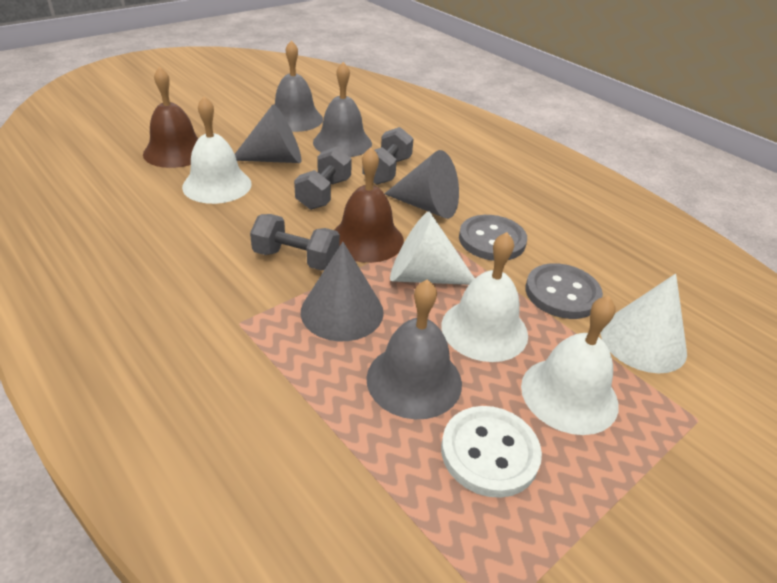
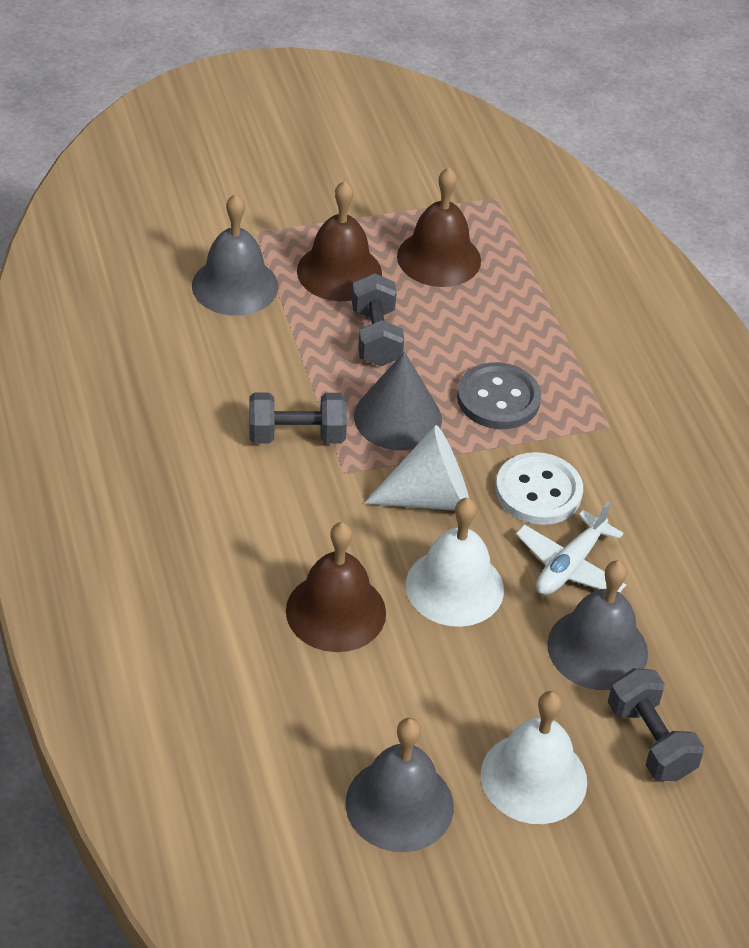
brown bell: 2 -> 3
grey button: 2 -> 1
grey cone: 3 -> 1
white bell: 3 -> 2
white cone: 2 -> 1
white plane: 0 -> 1

